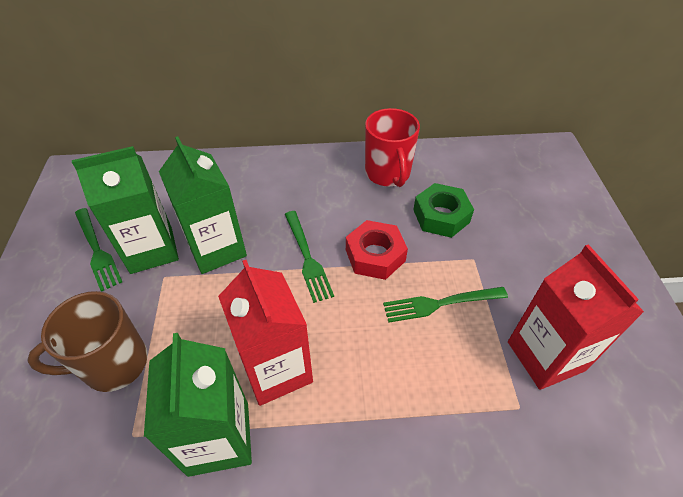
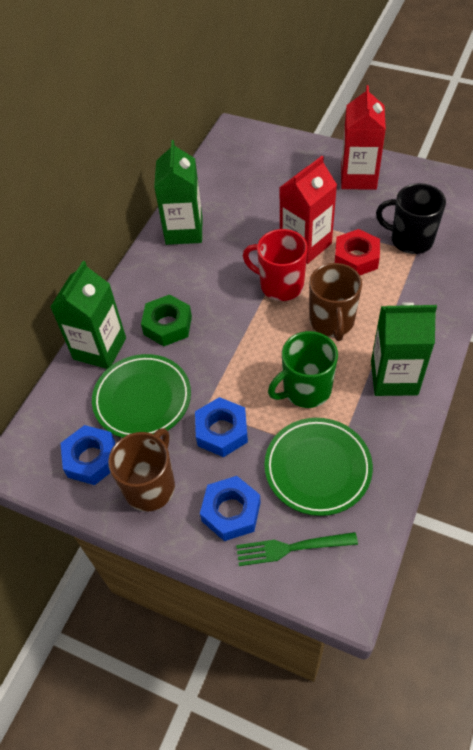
black mug: 0 -> 1
blue nut: 0 -> 3
brown mug: 1 -> 2
green fork: 3 -> 1
green mug: 0 -> 1
green plate: 0 -> 2

